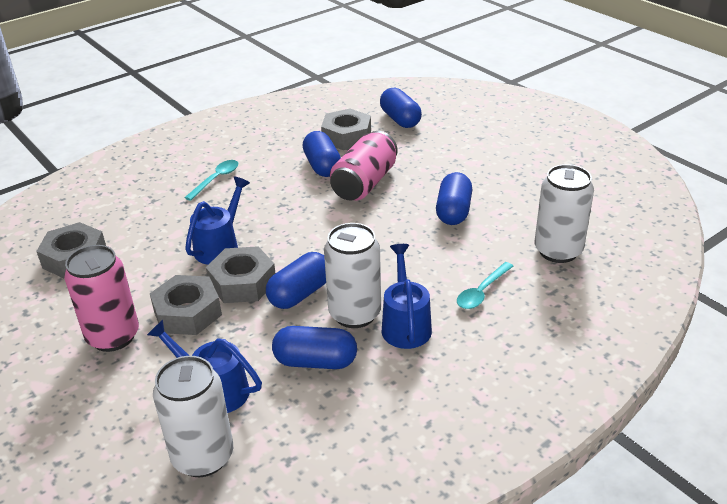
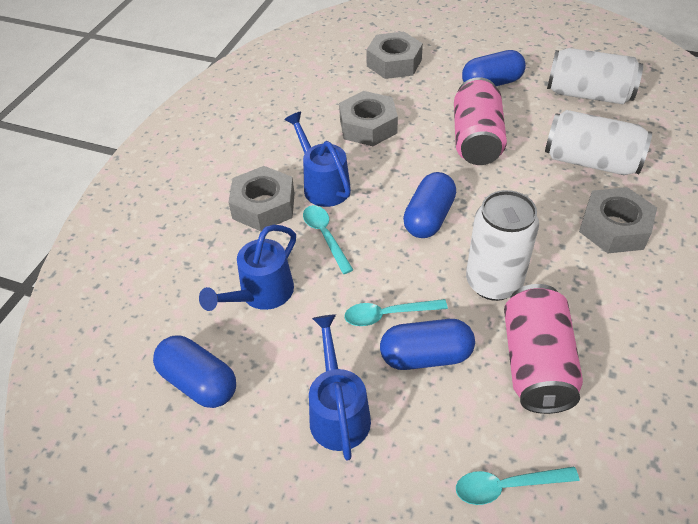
blue capsule: 5 -> 4
turquoise spoon: 2 -> 3

